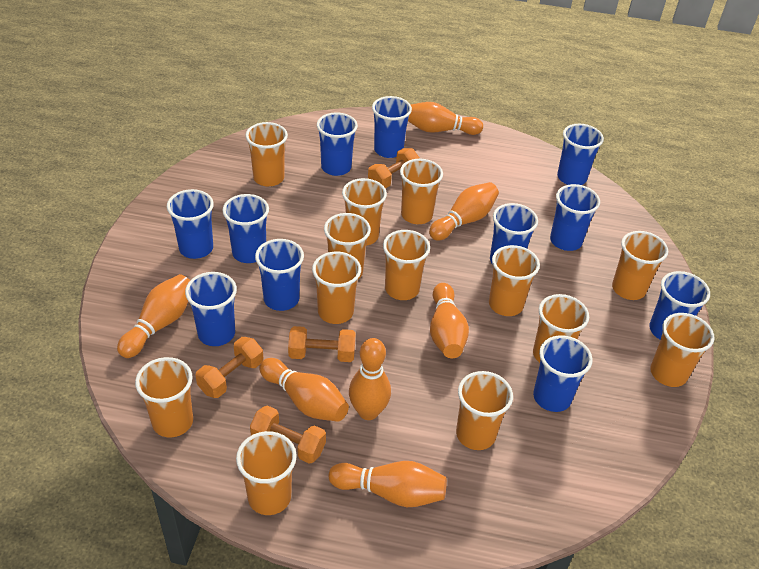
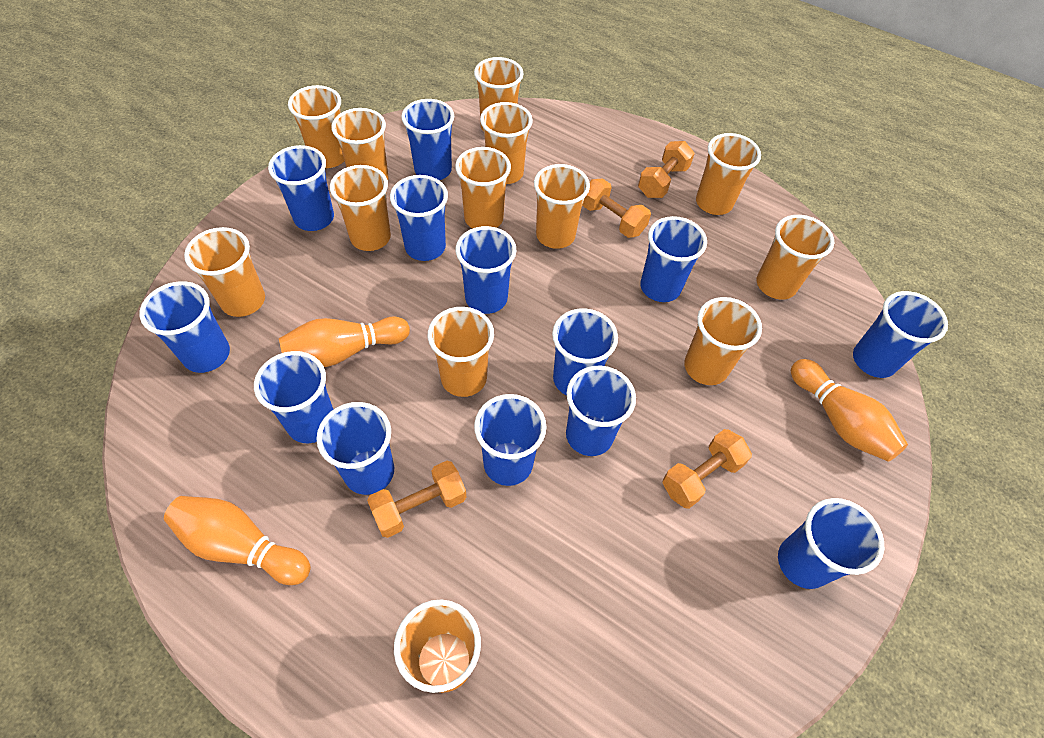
blue cup: 11 -> 13
orange bowling pin: 7 -> 3

